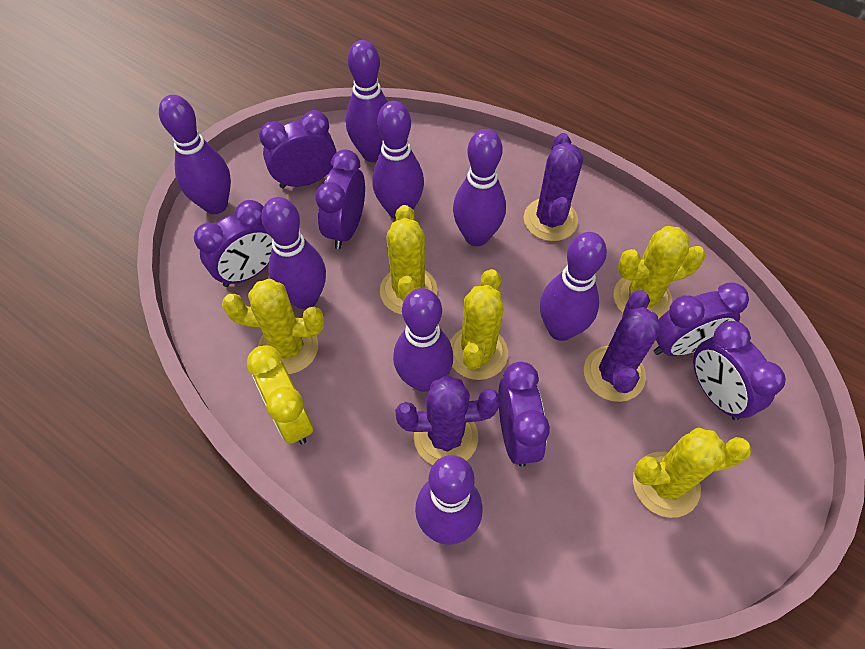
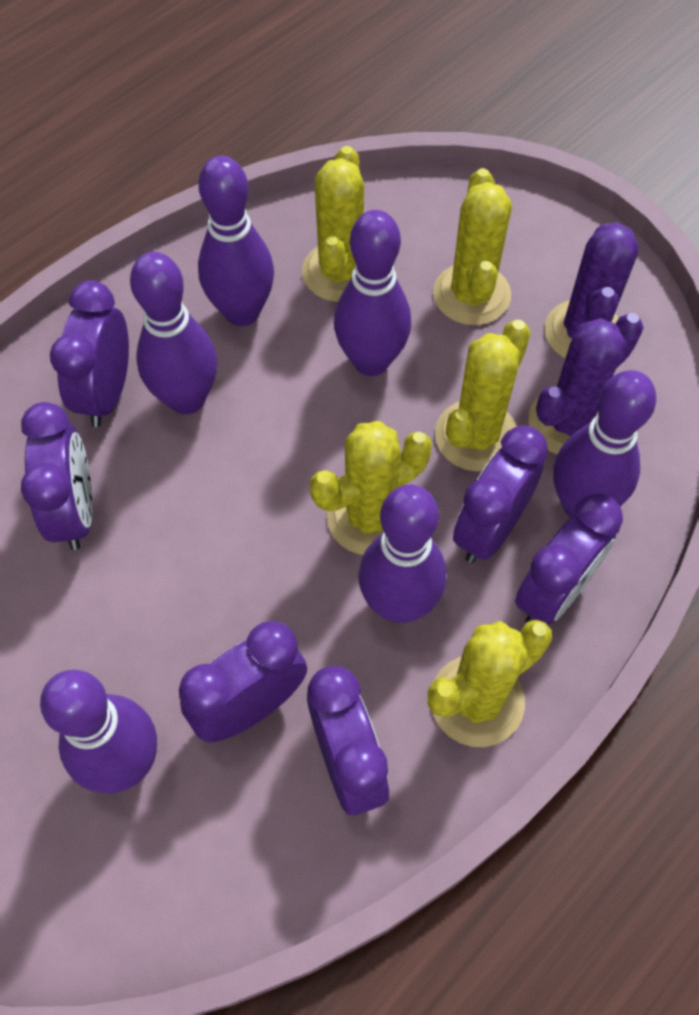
purple bowling pin: 8 -> 6
purple cactus: 3 -> 2
yellow clock: 1 -> 0

